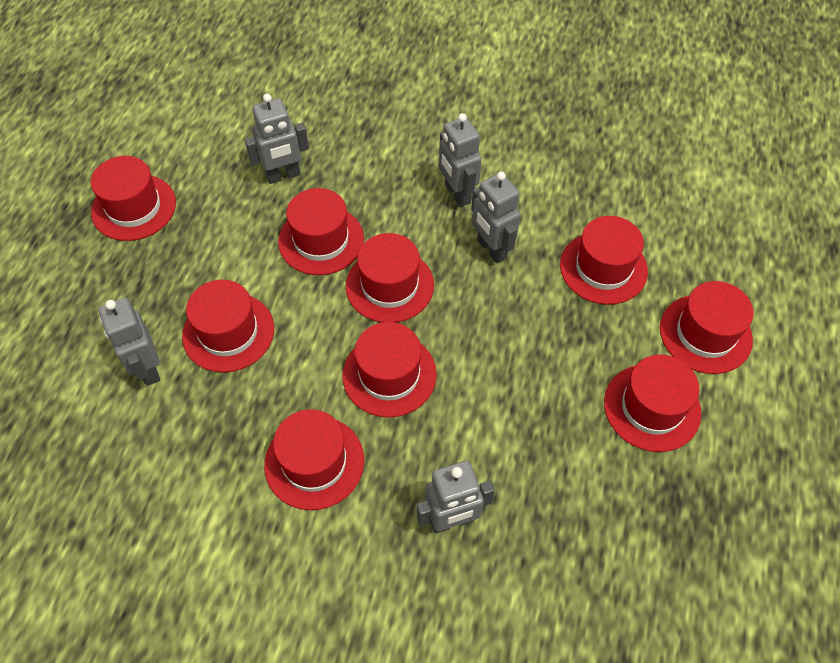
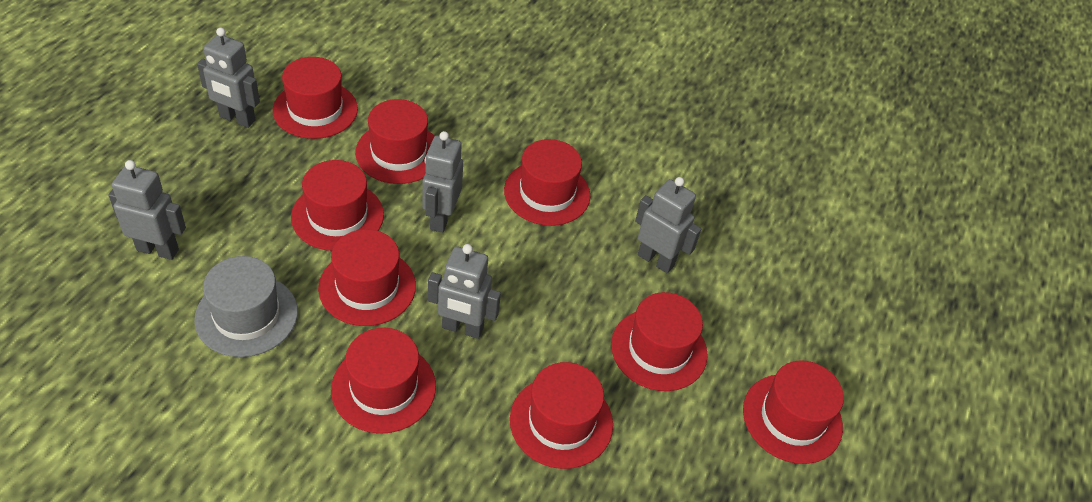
grey hat: 0 -> 1

